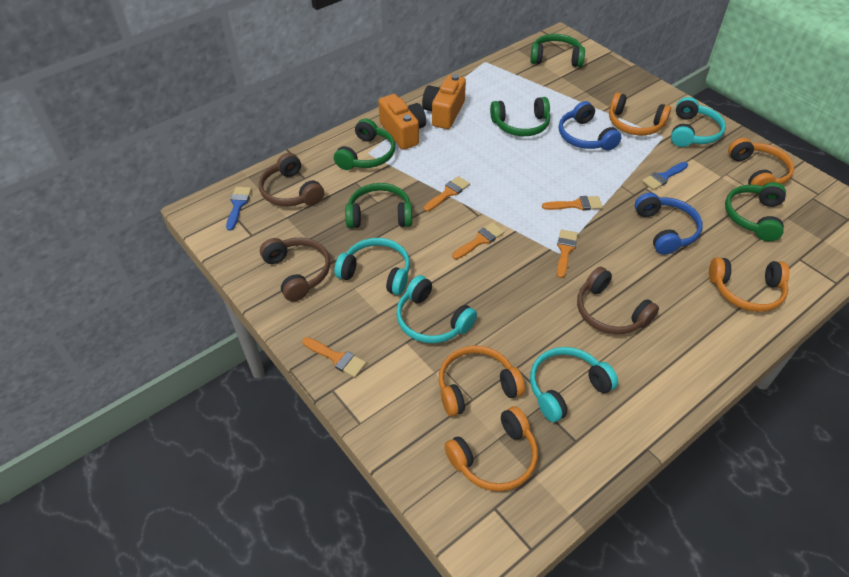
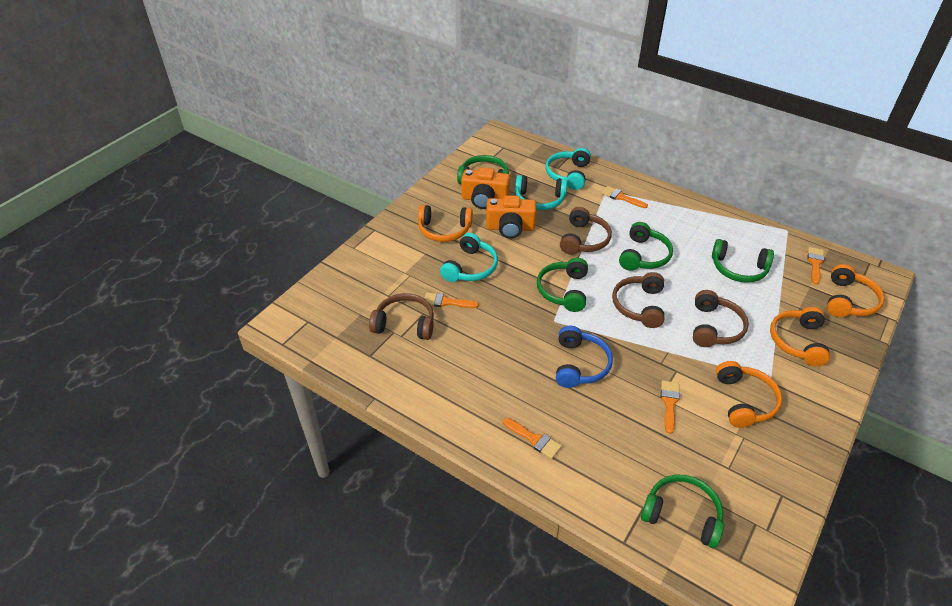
blue brush: 2 -> 0
blue headphones: 2 -> 1
brown headphones: 3 -> 4
orange headphones: 5 -> 4
turquoise headphones: 4 -> 3

